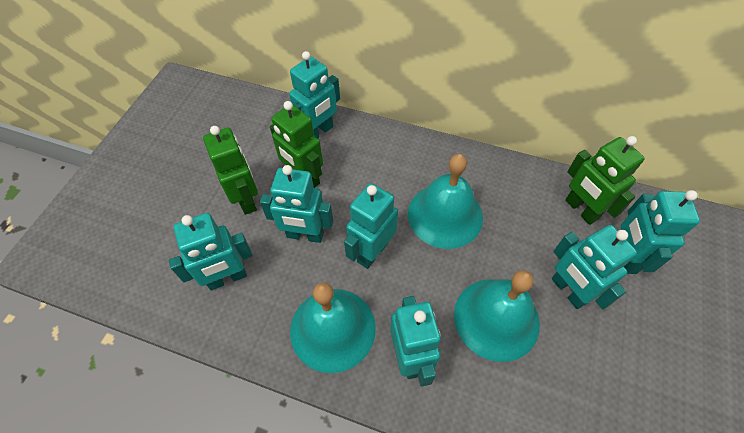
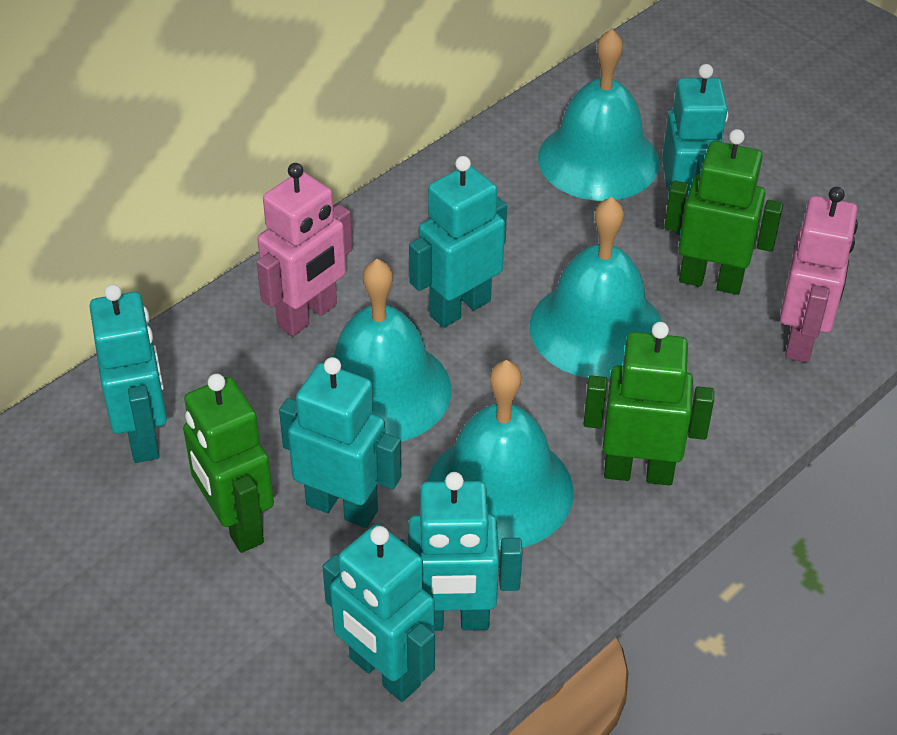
pink robot: 0 -> 2
turquoise bell: 3 -> 4
turquoise robot: 7 -> 6

